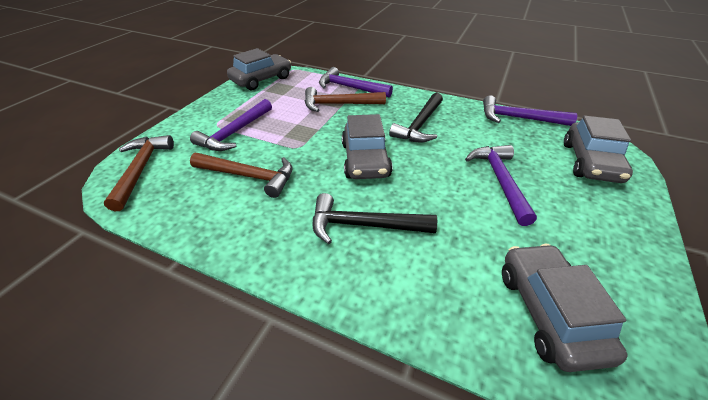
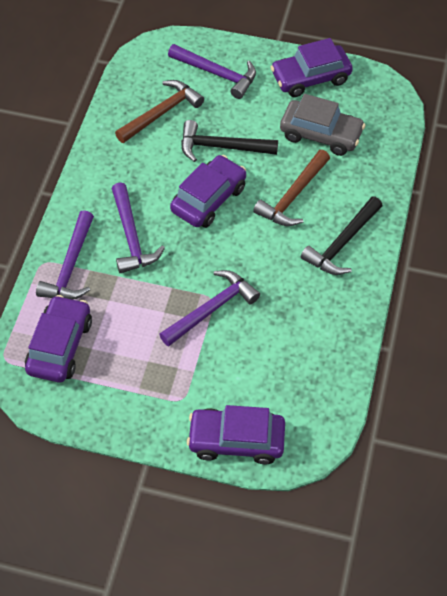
brown hammer: 3 -> 2
grey car: 4 -> 1
purple car: 0 -> 4

